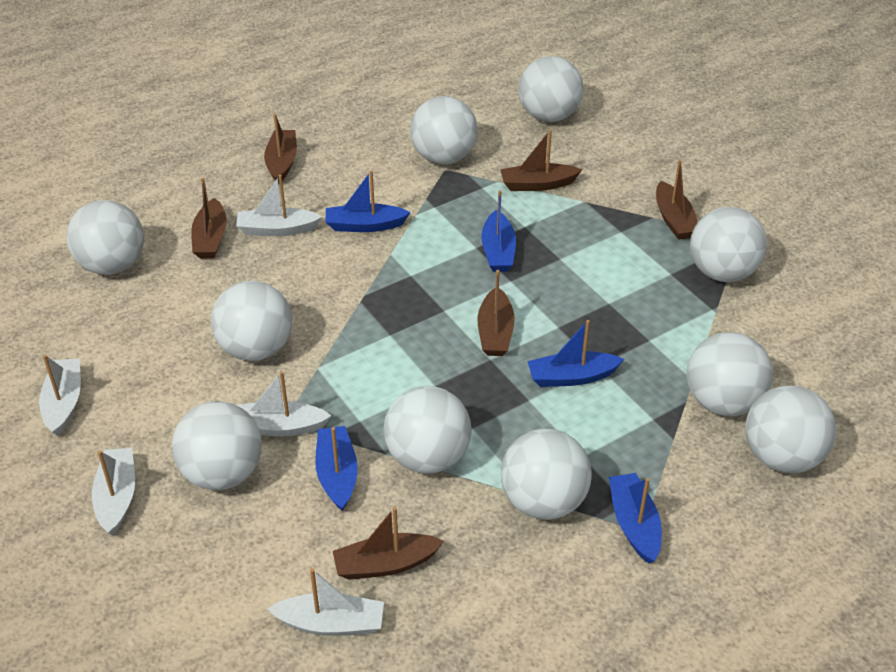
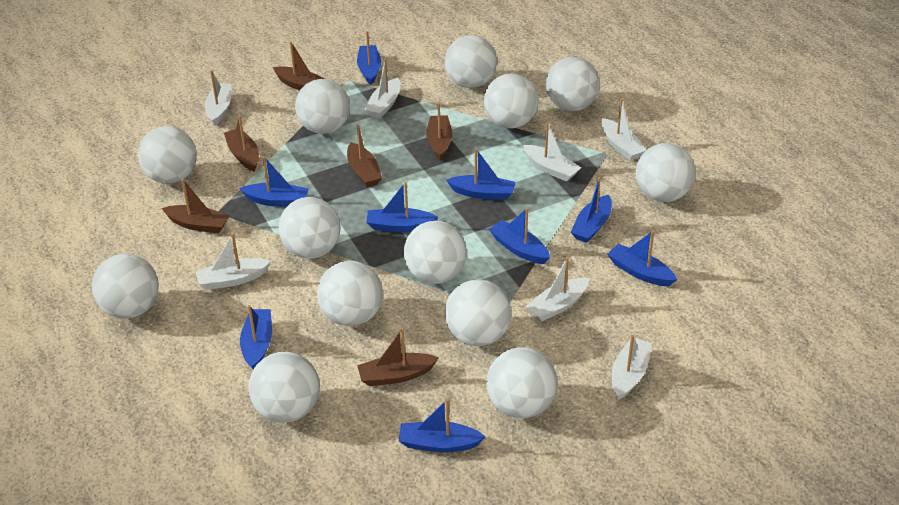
blue boat: 5 -> 9
white ball: 10 -> 13
white boat: 5 -> 7

